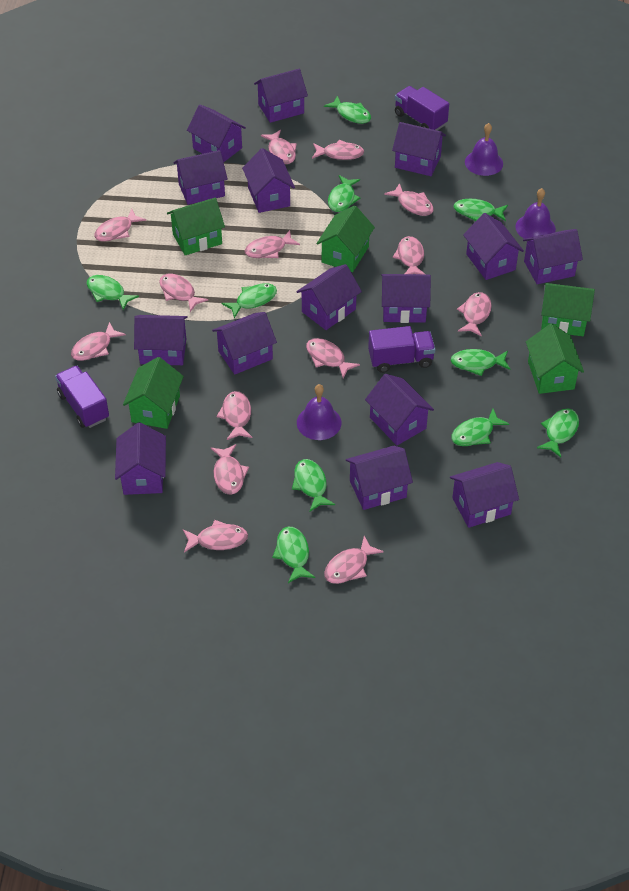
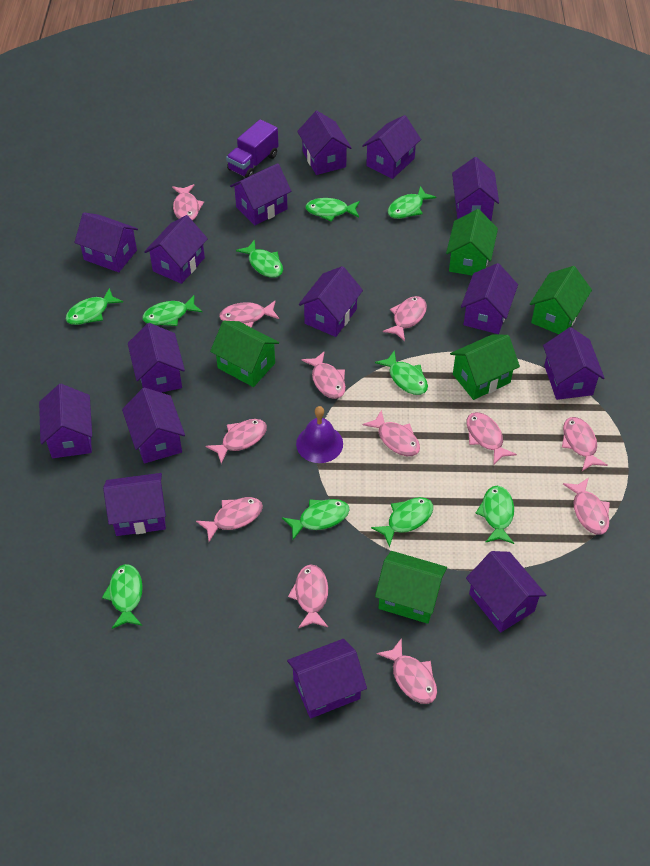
pink fish: 14 -> 12
purple bell: 3 -> 1
purple truck: 3 -> 1

